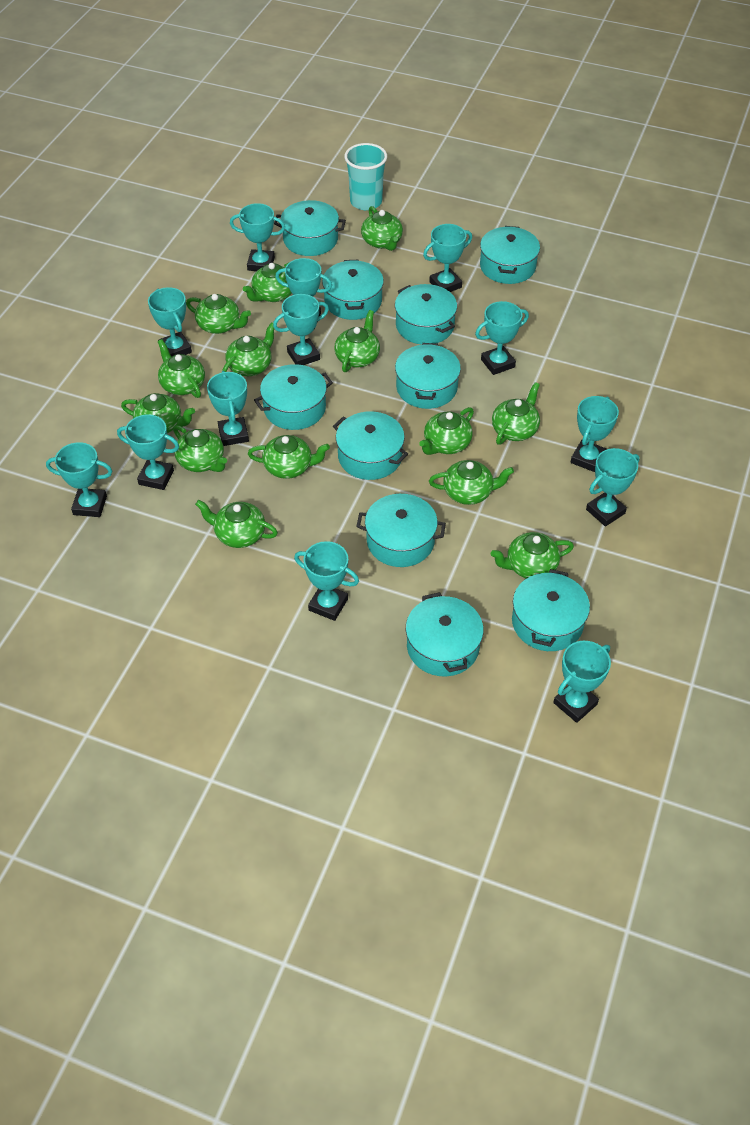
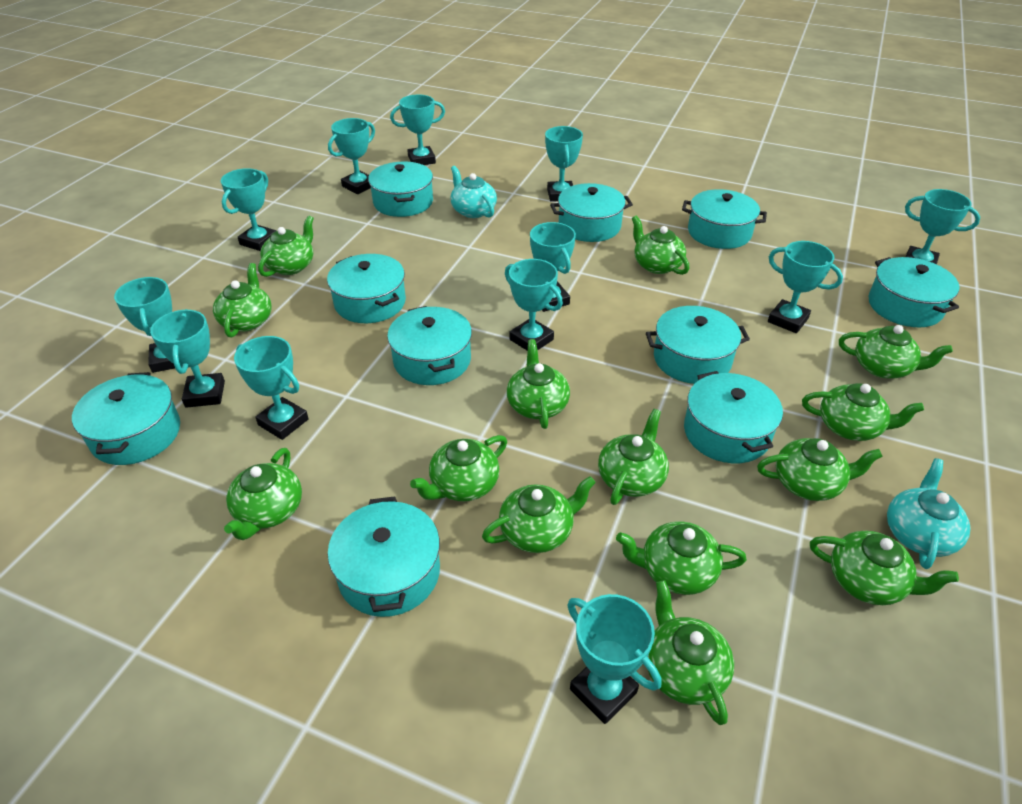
turquoise cup: 1 -> 0
turquoise teapot: 0 -> 2
turquoise trophy: 13 -> 12

